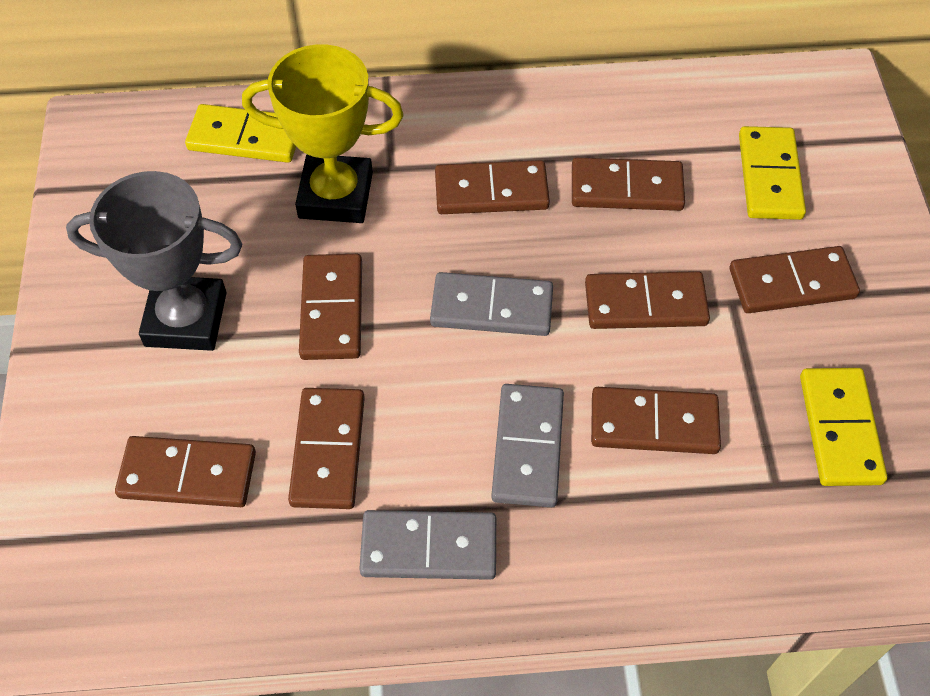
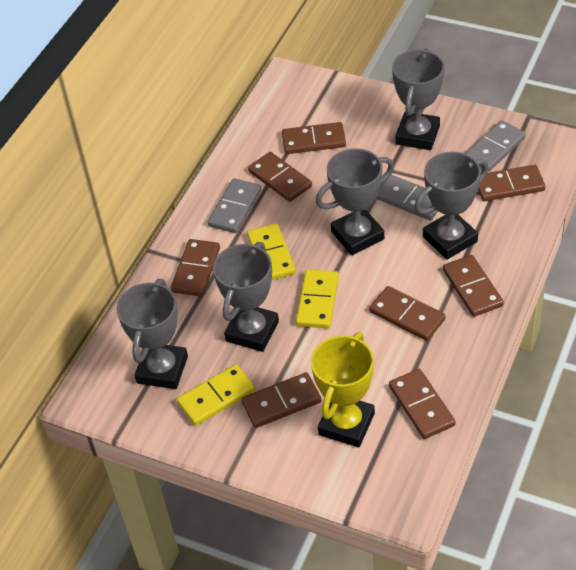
grey trophy: 1 -> 5

